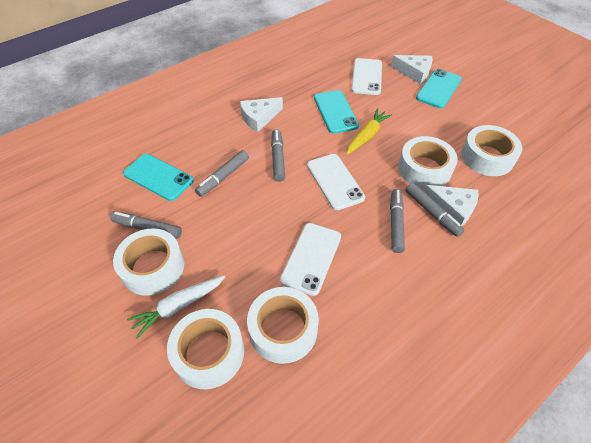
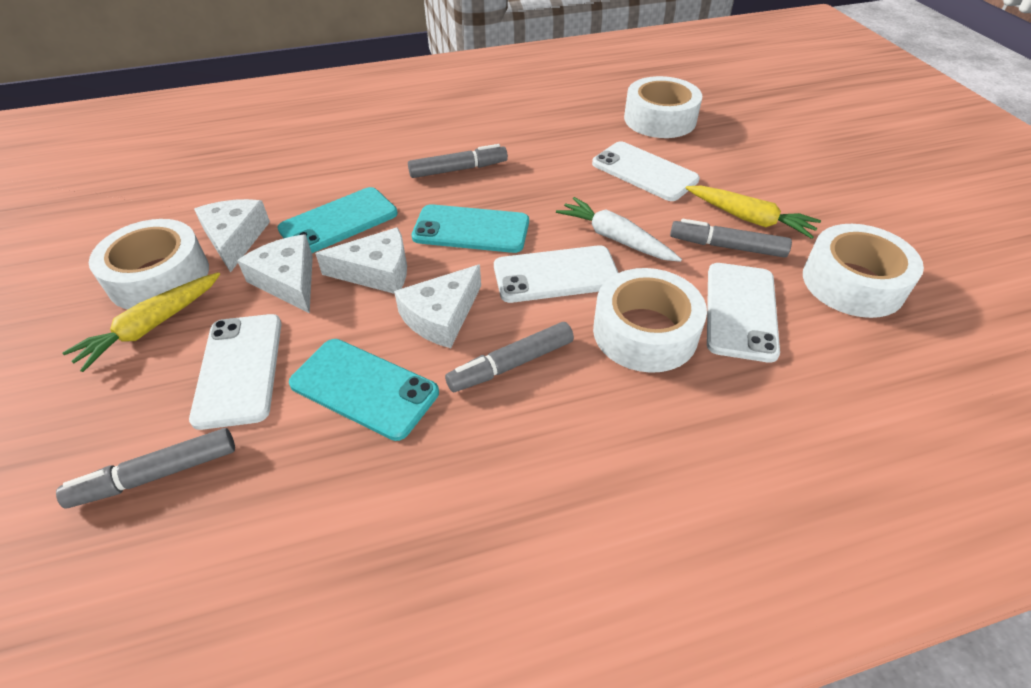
grey marker: 5 -> 4
white cheese: 3 -> 4
white phone: 3 -> 4
white tape: 5 -> 4
yellow carrot: 1 -> 2

